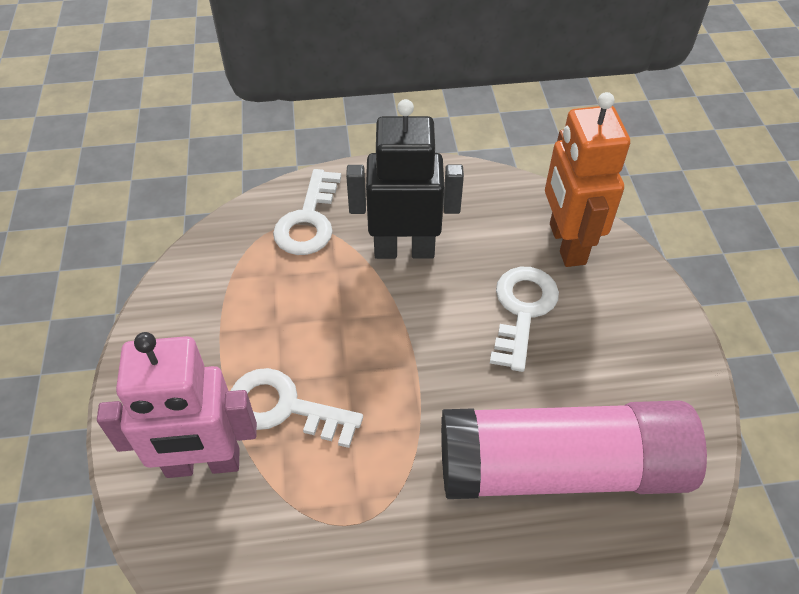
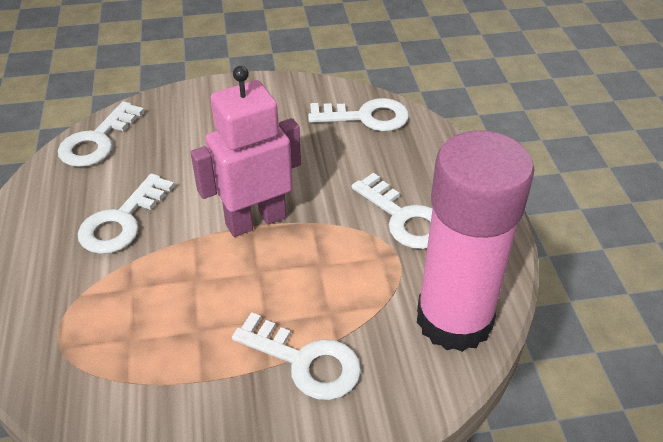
black robot: 1 -> 0
orange robot: 1 -> 0
white key: 3 -> 5

